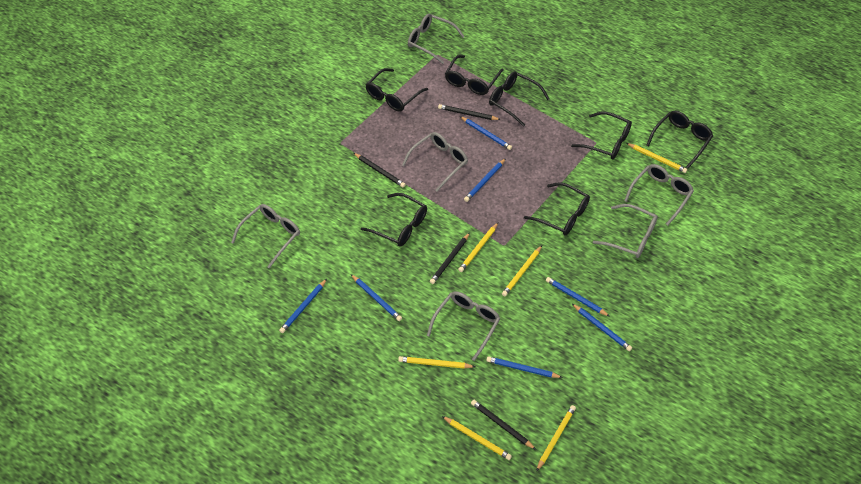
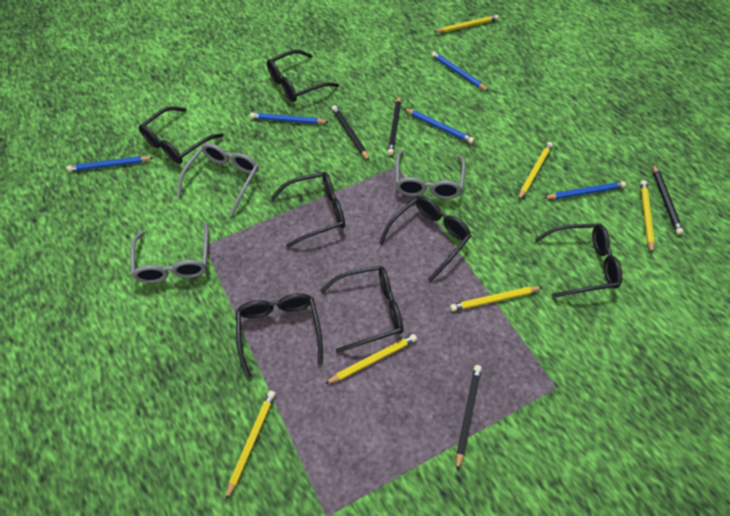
blue pencil: 7 -> 5
grey glasses: 6 -> 3

